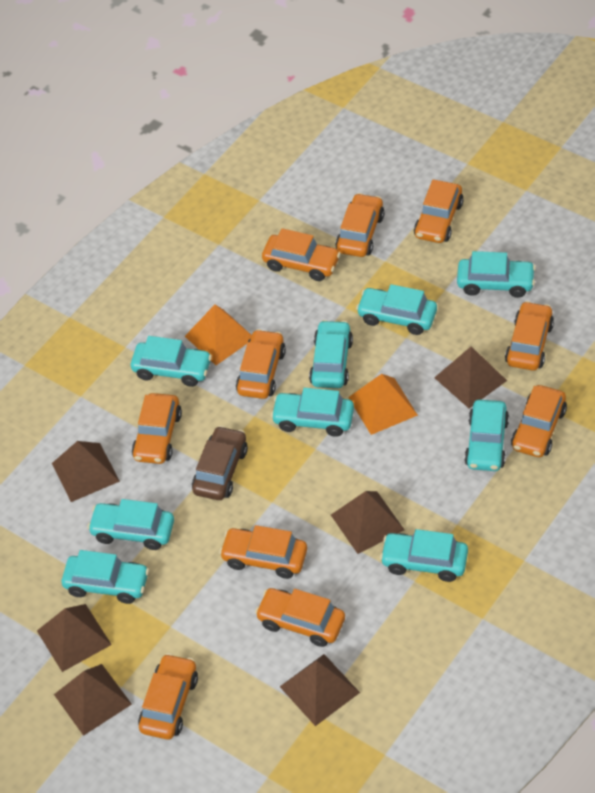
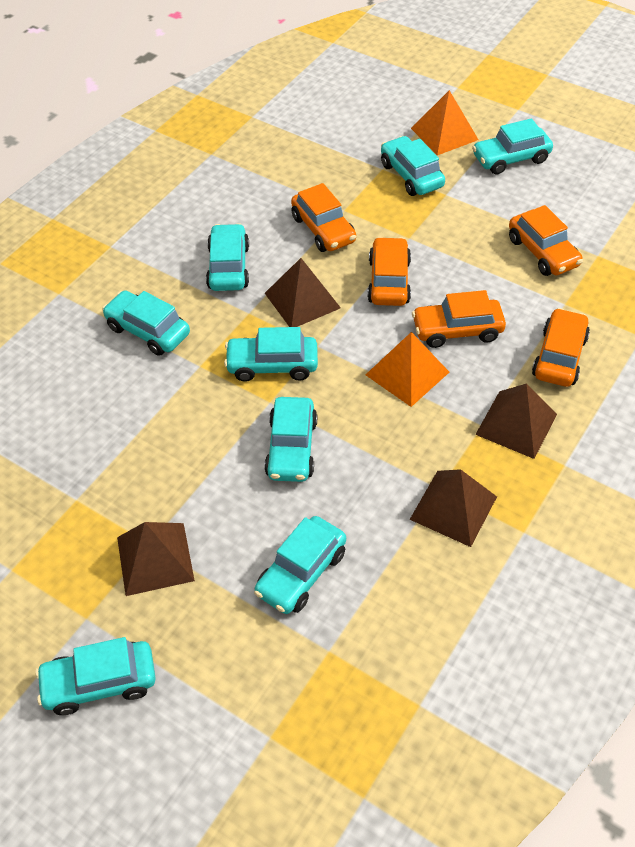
brown car: 1 -> 0
brown pyramid: 6 -> 4
orange car: 10 -> 5
turquoise car: 9 -> 8

